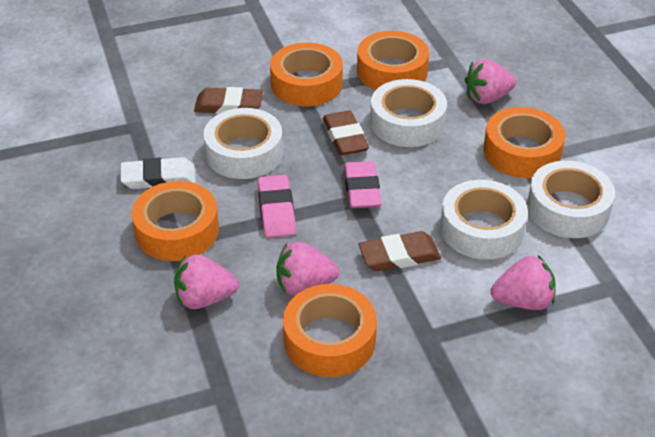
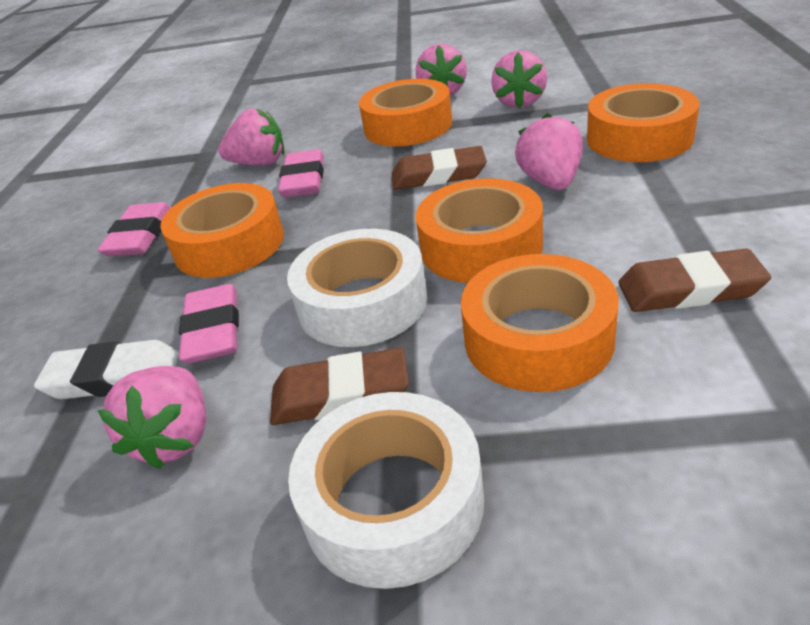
pink eraser: 2 -> 3
pink strawberry: 4 -> 5
white tape: 4 -> 2

